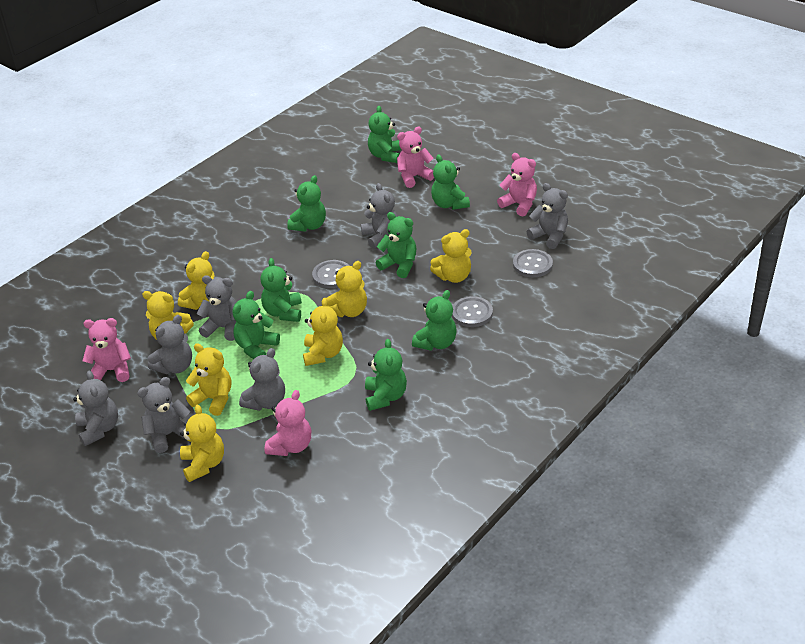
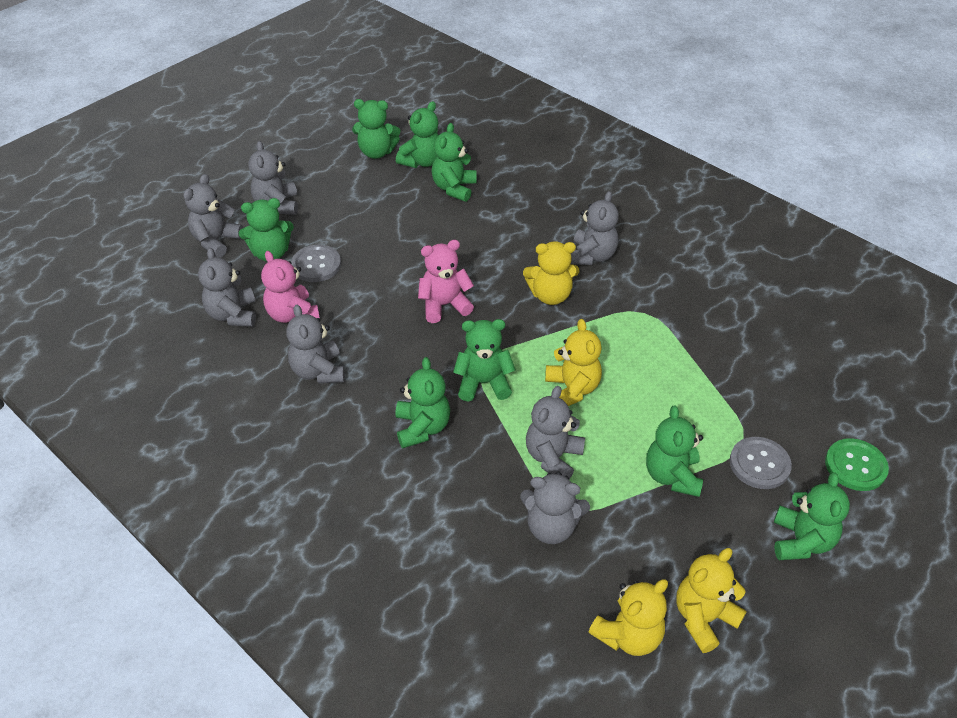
green button: 0 -> 1
grey button: 3 -> 2
pink teddy bear: 4 -> 2
yellow teddy bear: 7 -> 4

